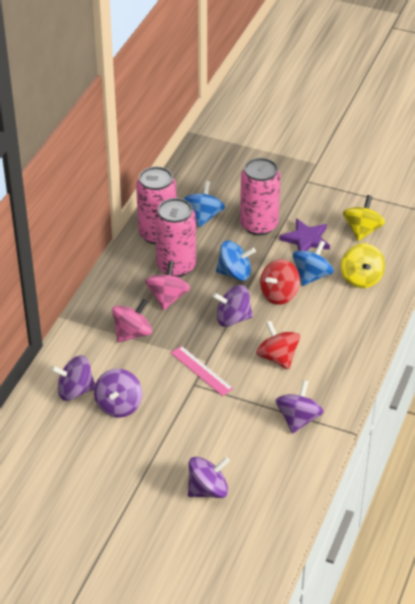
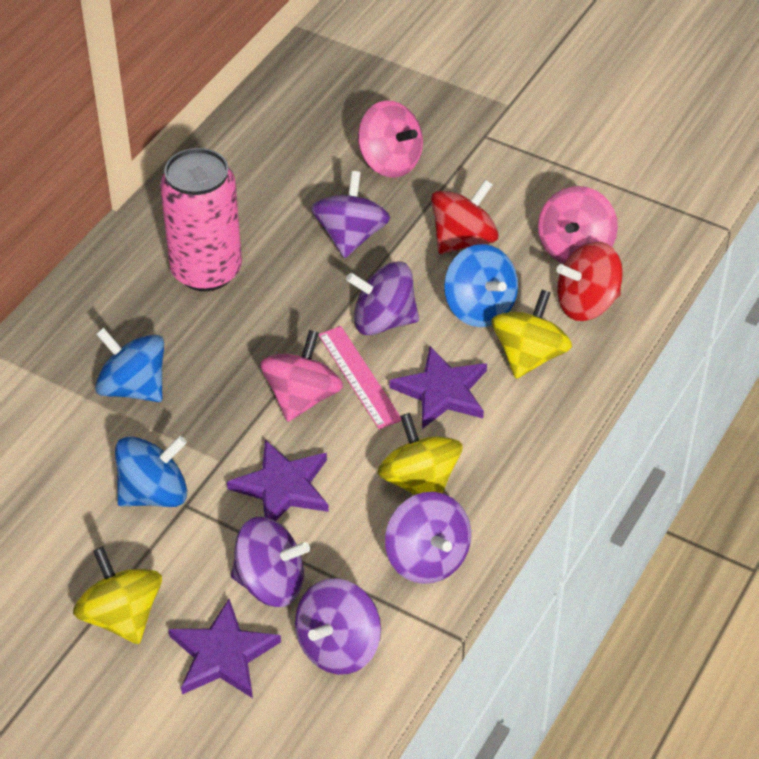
pink can: 3 -> 1
pink spinning top: 2 -> 3
purple star: 1 -> 3
yellow spinning top: 2 -> 3

